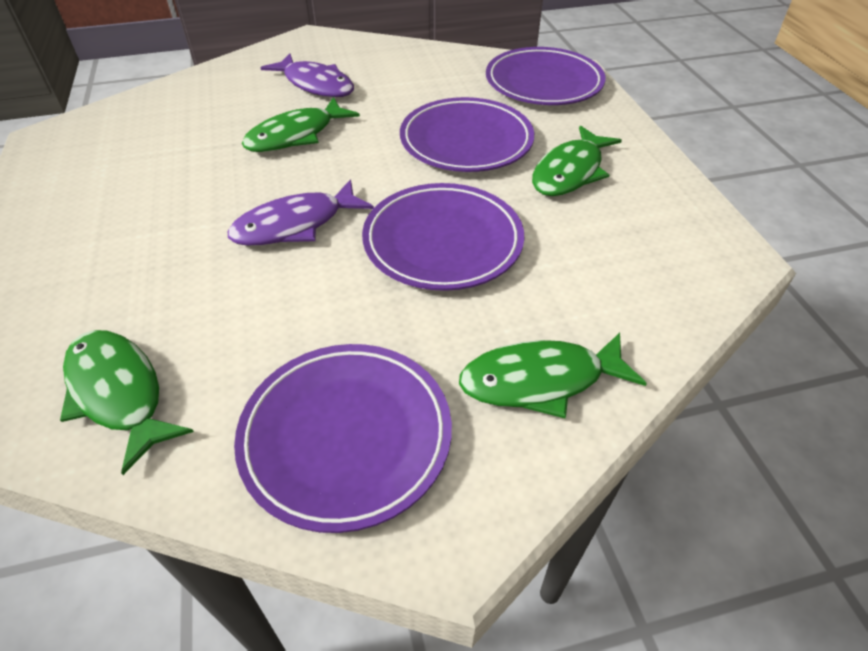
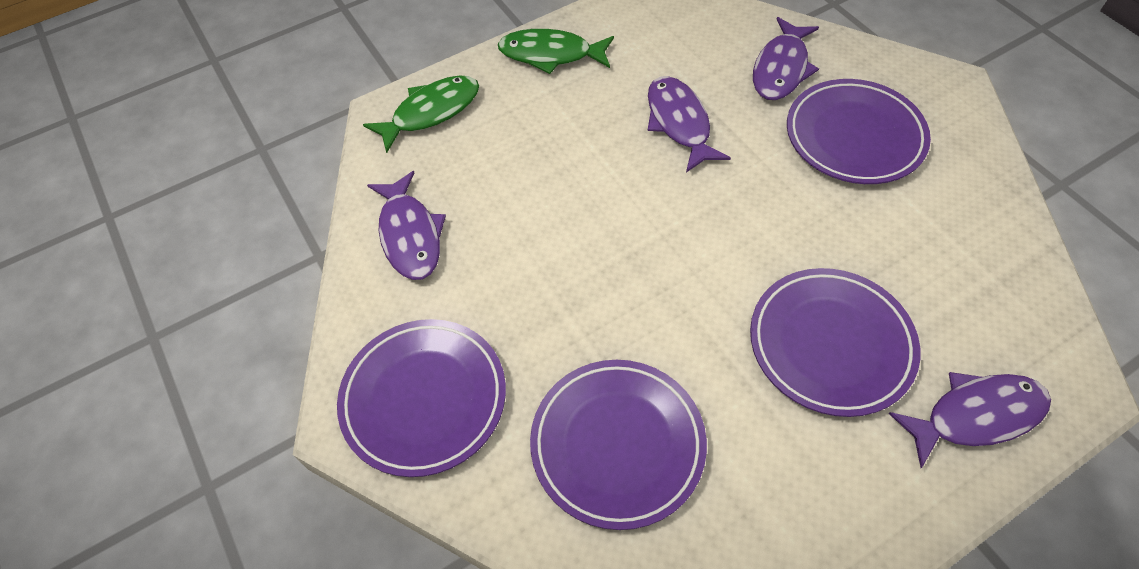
green fish: 4 -> 2
purple fish: 2 -> 4

